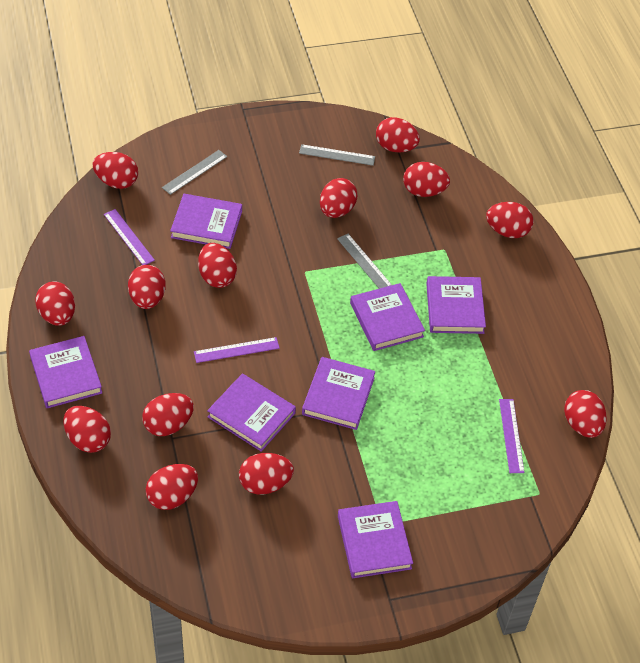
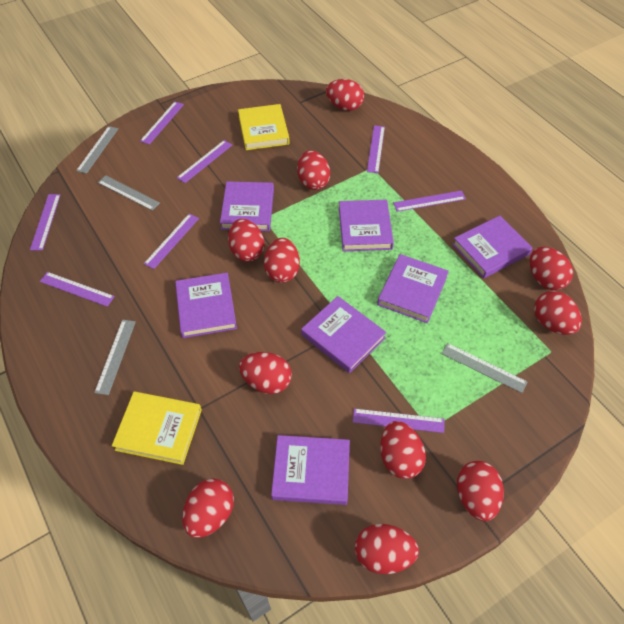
grey ruler: 3 -> 4
purple ruler: 3 -> 8
red egg: 13 -> 11
yellow book: 0 -> 2

